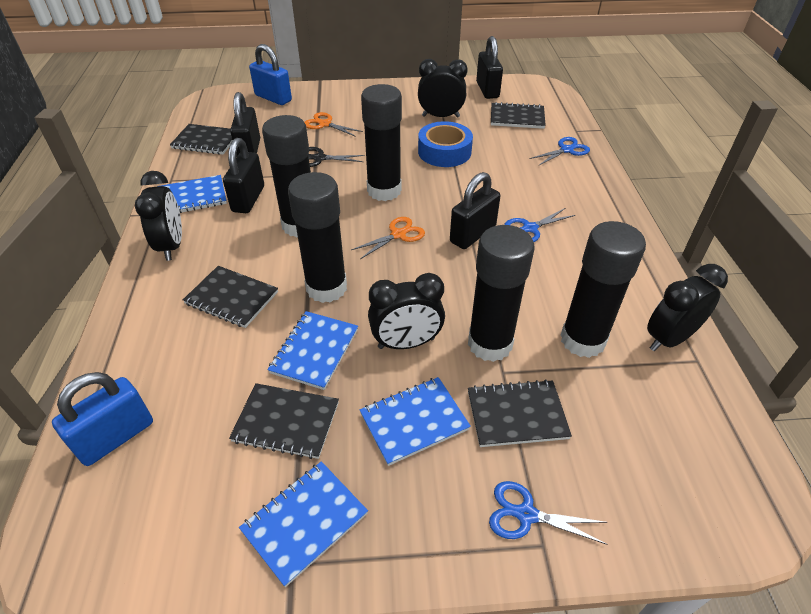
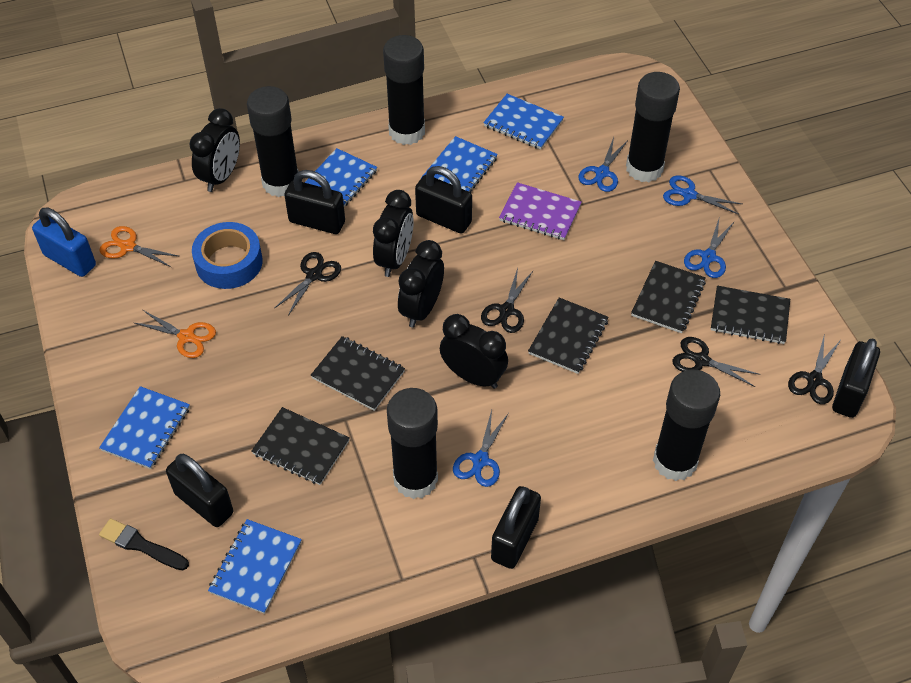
black brush: 0 -> 1
black padlock: 4 -> 5
black scissors: 1 -> 4
blue notebook: 4 -> 5
blue padlock: 2 -> 1
blue scissors: 3 -> 4
purple notebook: 0 -> 1

